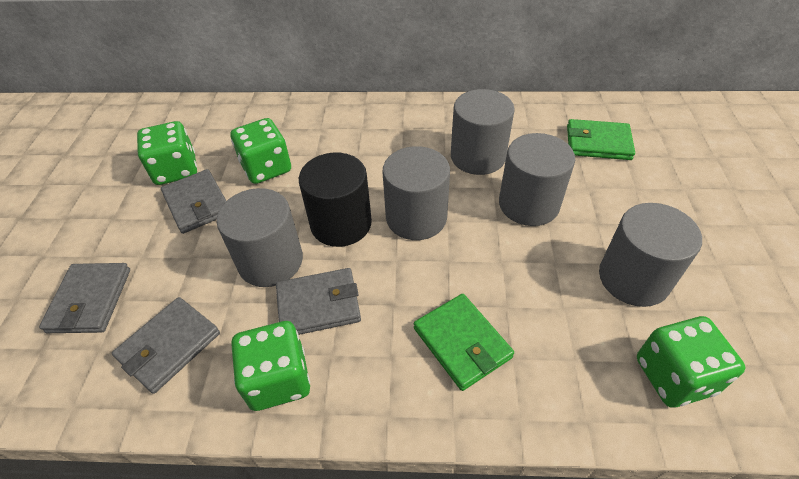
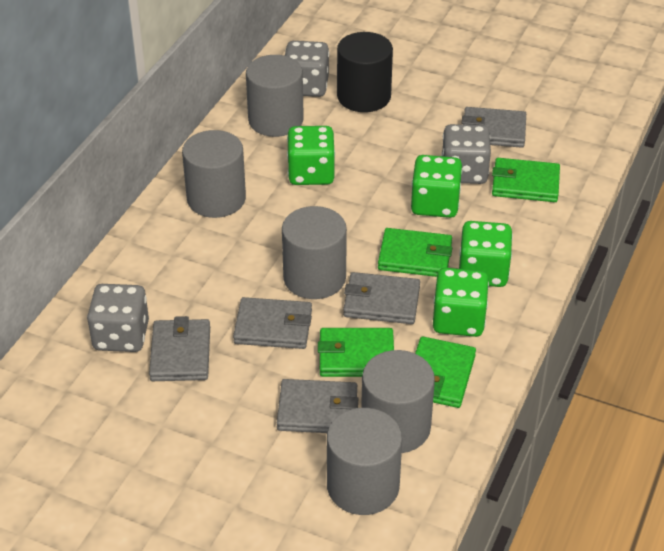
green wallet: 2 -> 4
grey dice: 0 -> 3
grey wallet: 4 -> 5

